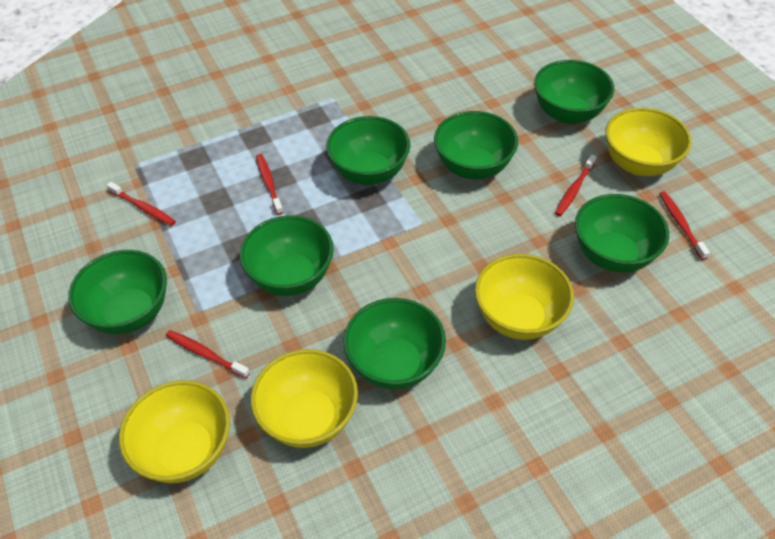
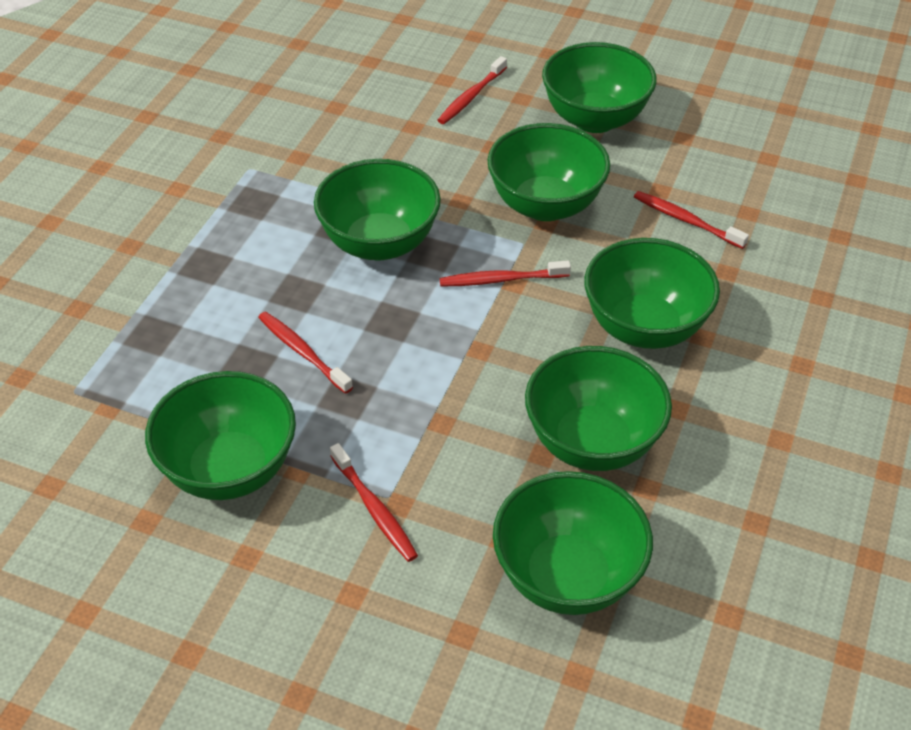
yellow bowl: 4 -> 0

